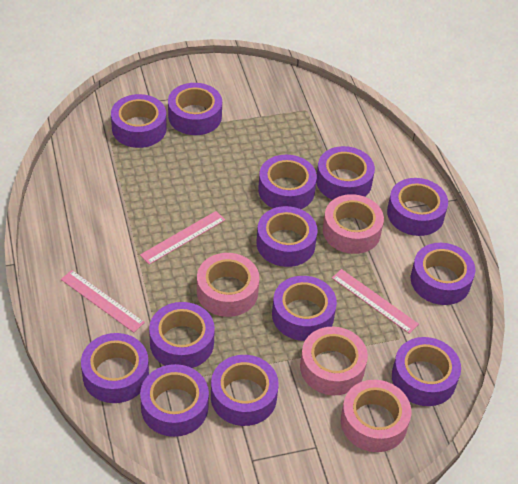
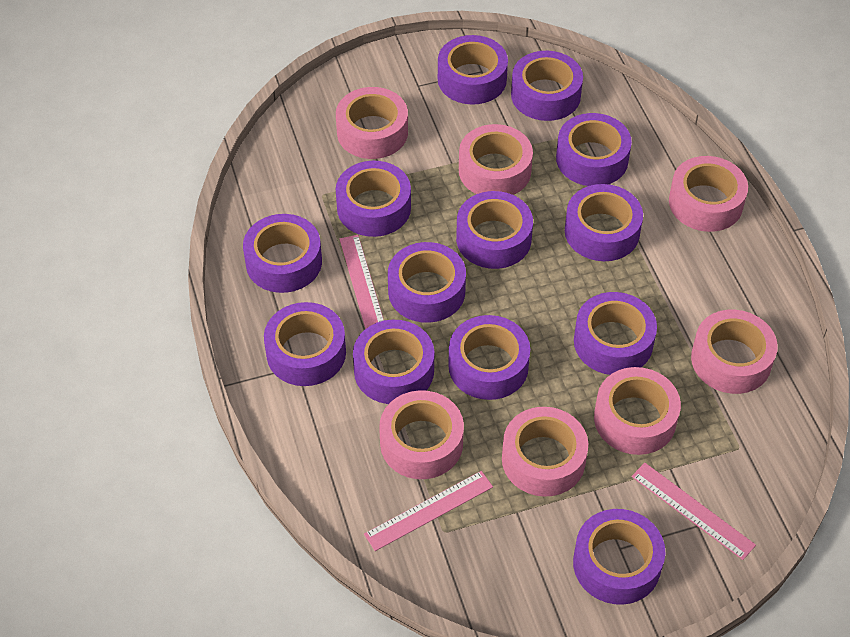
pink tape: 4 -> 7

